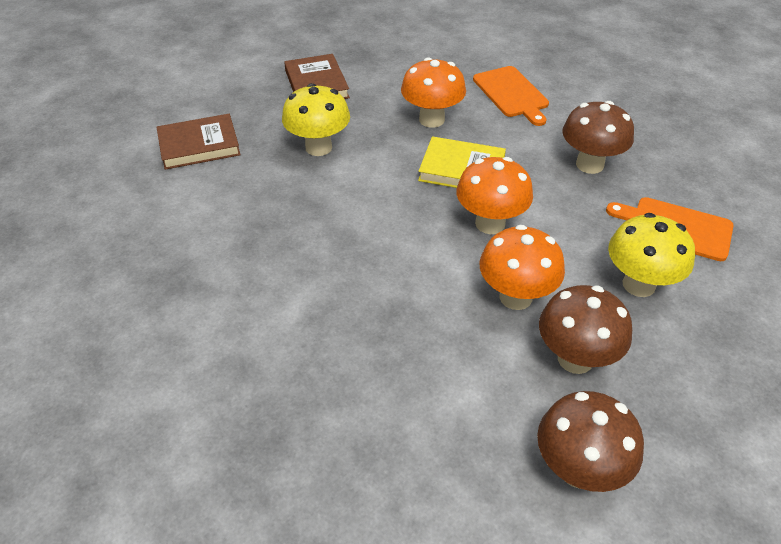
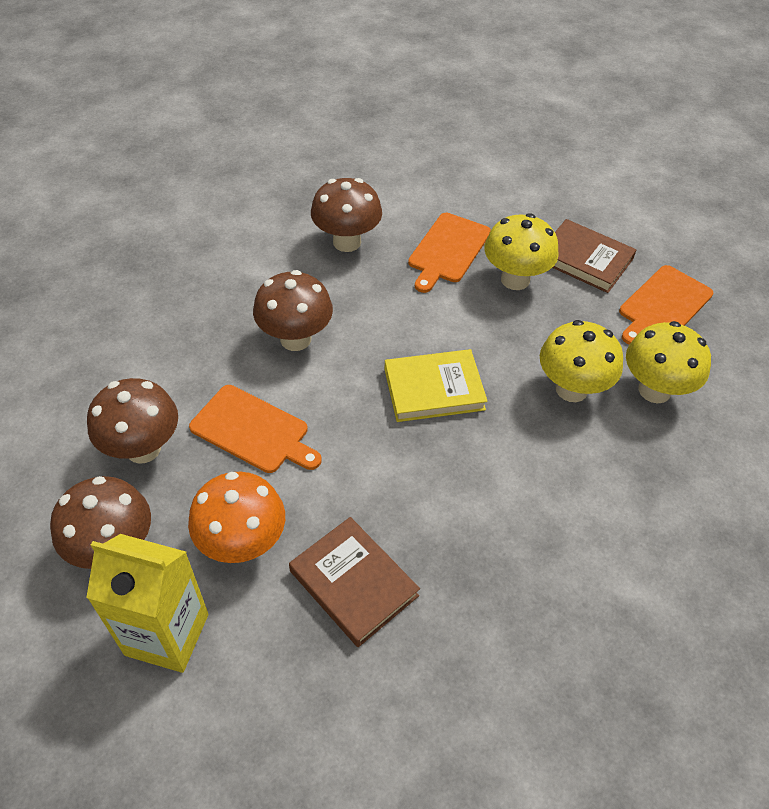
brown mushroom: 3 -> 4
orange cutting board: 2 -> 3
orange mushroom: 3 -> 1
yellow carton: 0 -> 1
yellow mushroom: 2 -> 3

